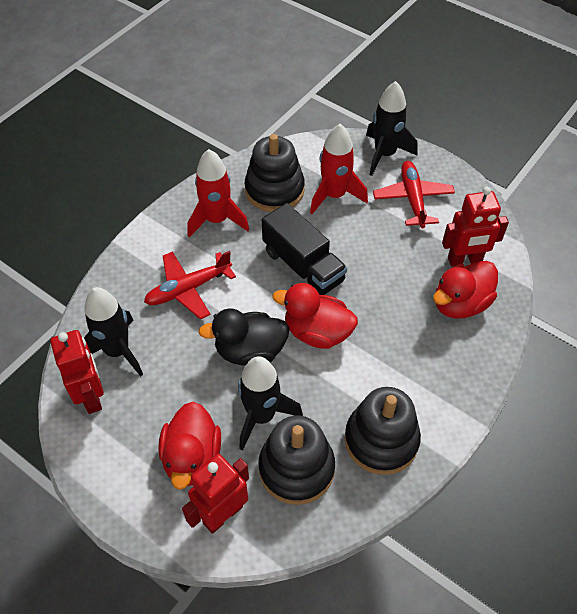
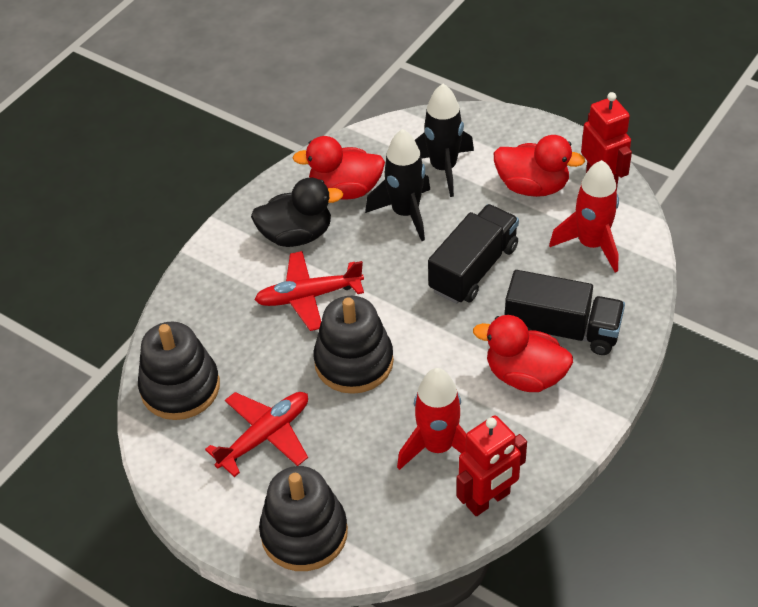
black rocket: 3 -> 2
black truck: 1 -> 2
red robot: 3 -> 2

